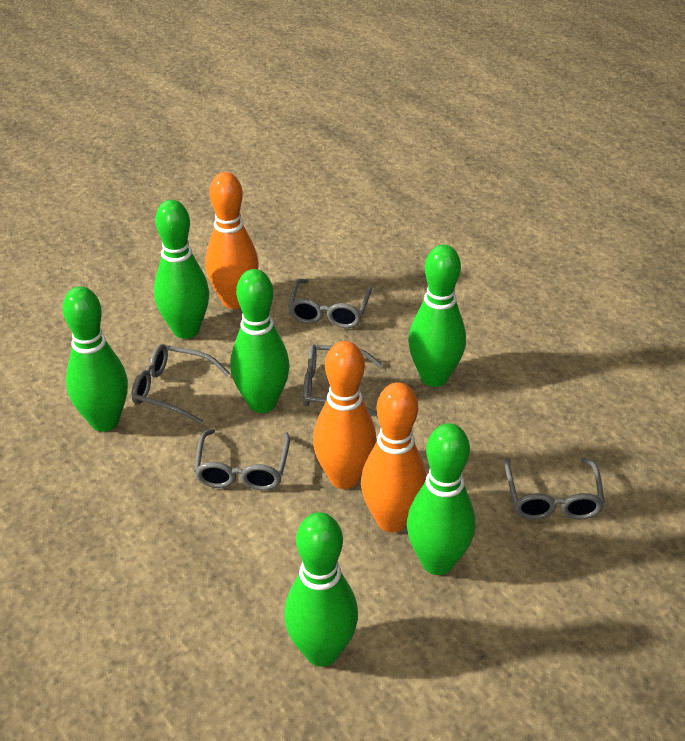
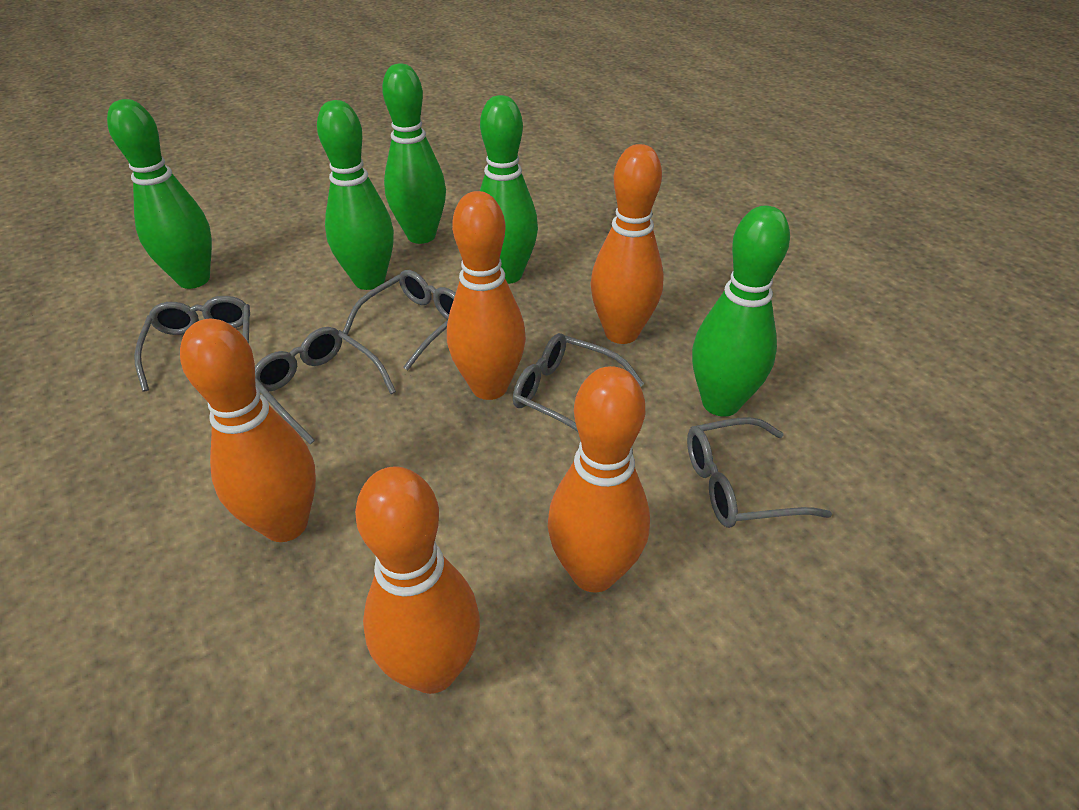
green bowling pin: 6 -> 5
orange bowling pin: 3 -> 5

